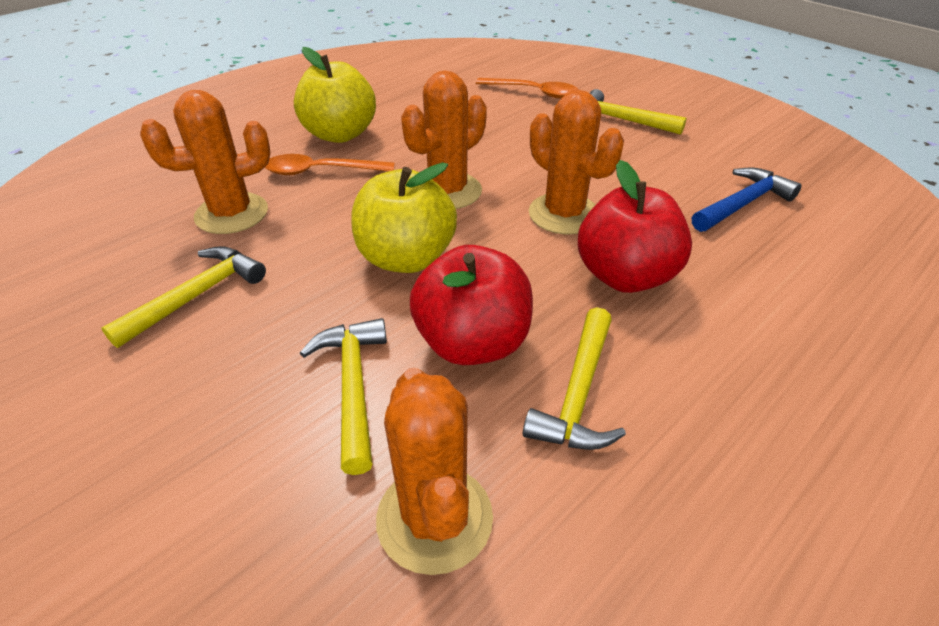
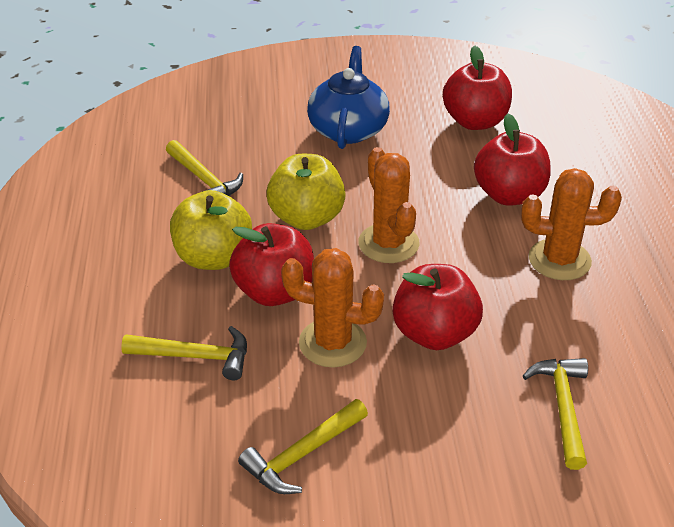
blue hammer: 1 -> 0
blue teapot: 0 -> 1
orange cactus: 4 -> 3
orange spoon: 2 -> 0
red apple: 2 -> 4

